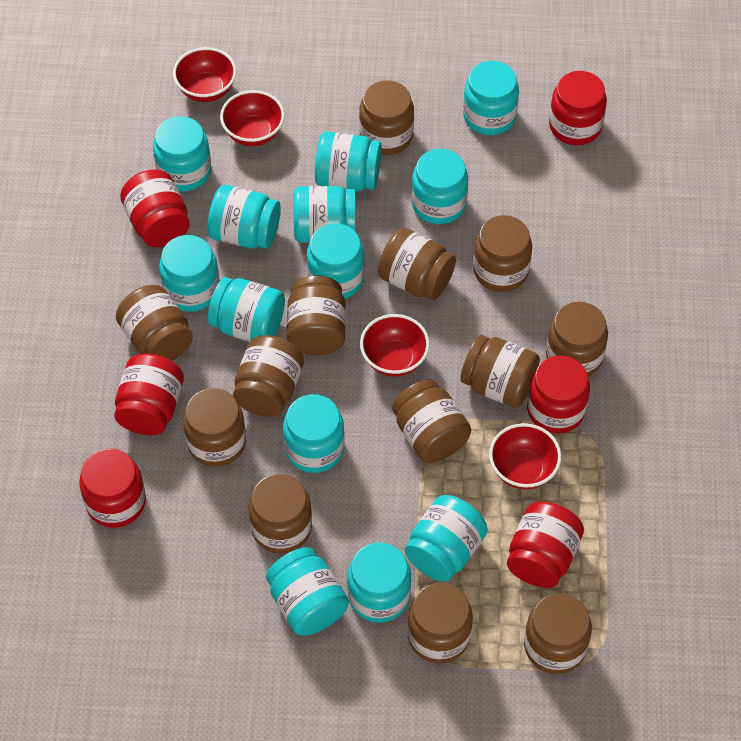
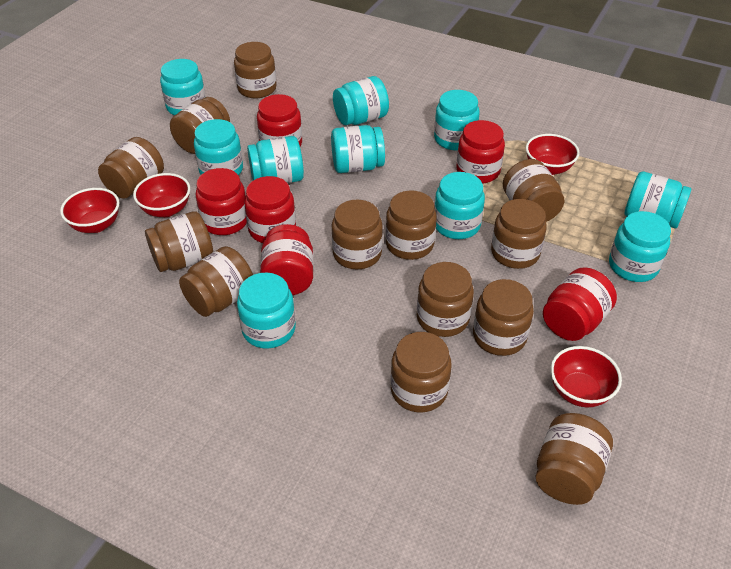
turquoise jar: 13 -> 10

